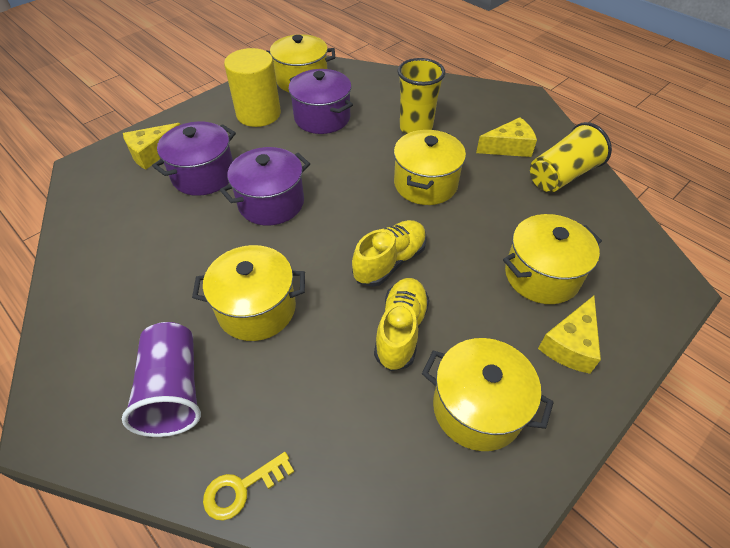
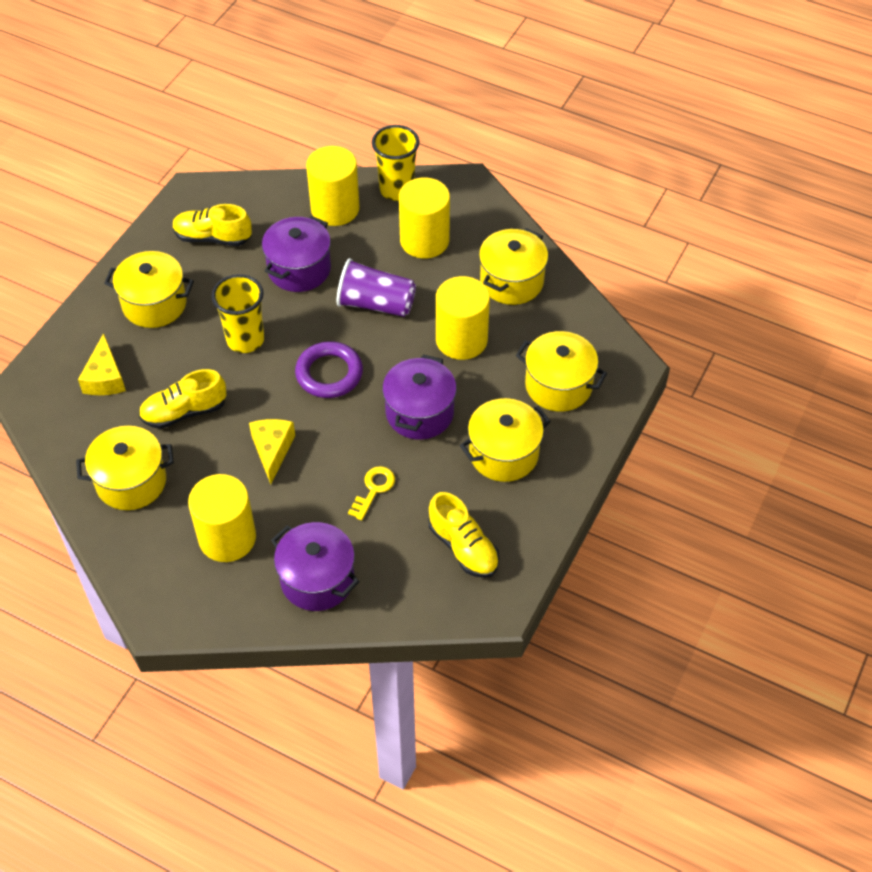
purple ring: 0 -> 1
yellow cheese: 3 -> 2
yellow cylinder: 1 -> 4
yellow shoe: 2 -> 3

